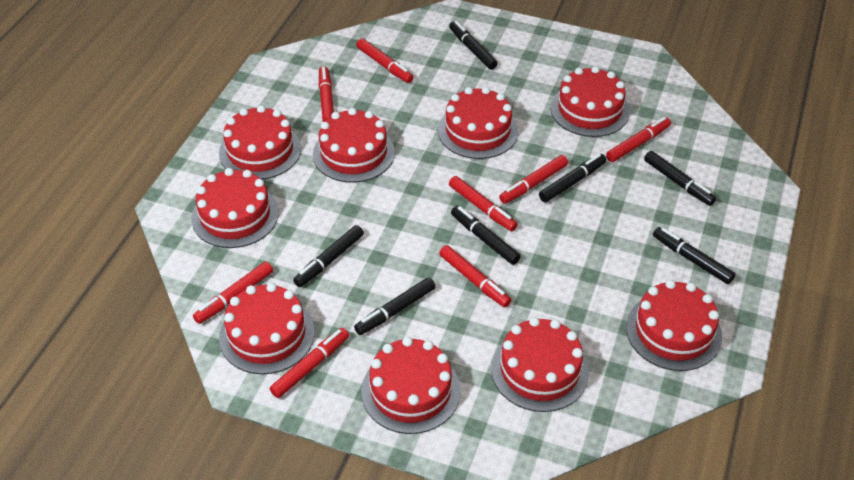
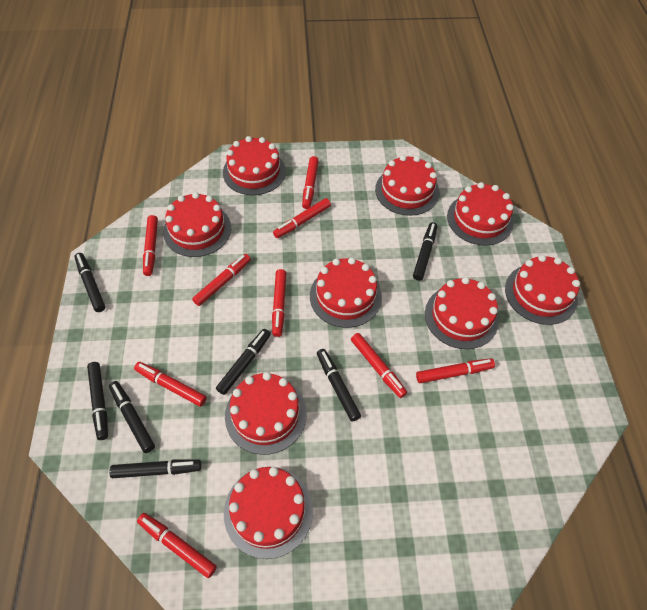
red marker: 8 -> 9

